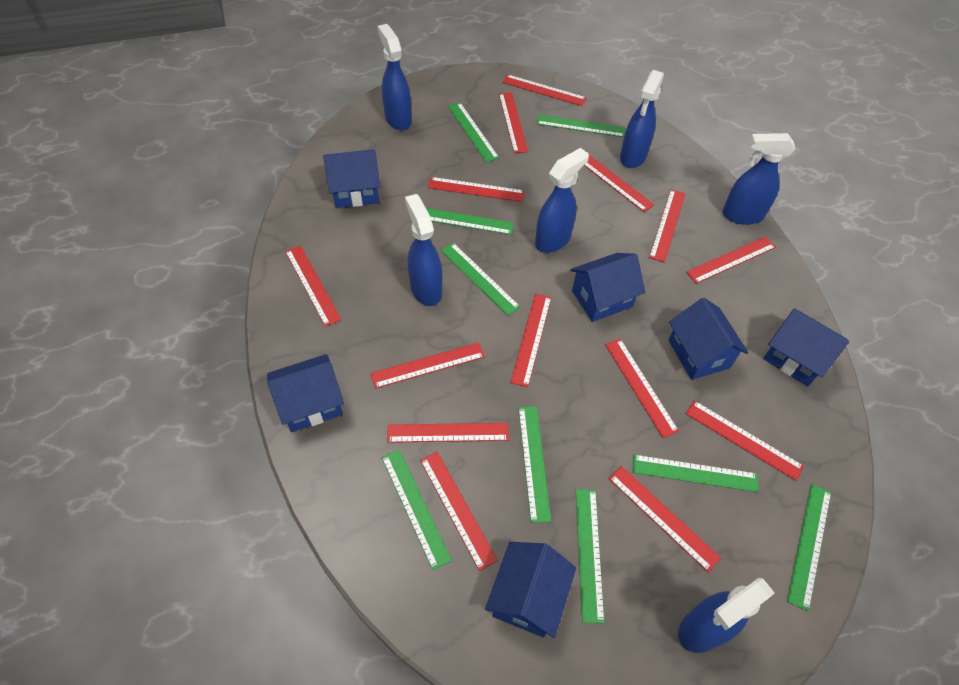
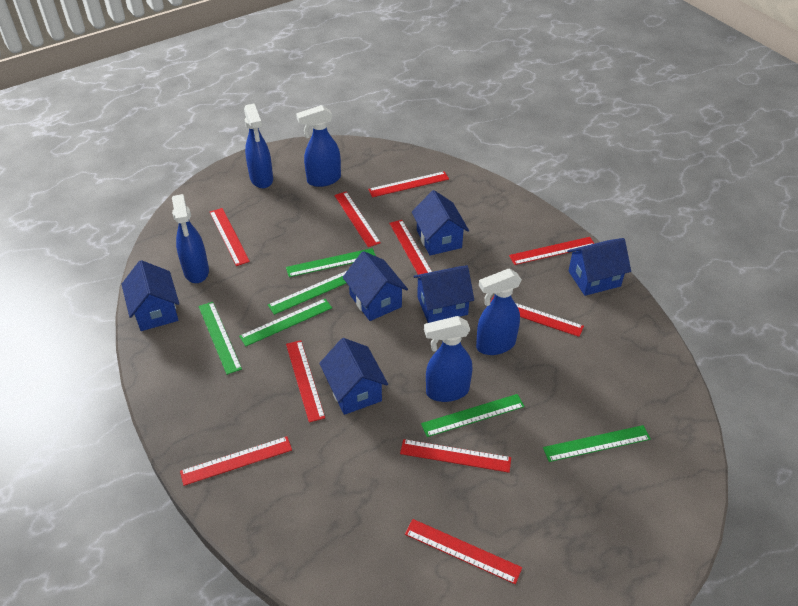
blue spray bottle: 6 -> 5
green ruler: 9 -> 6
red ruler: 14 -> 10

